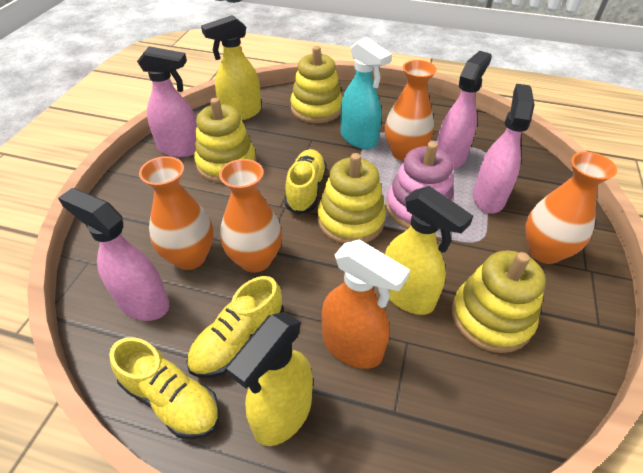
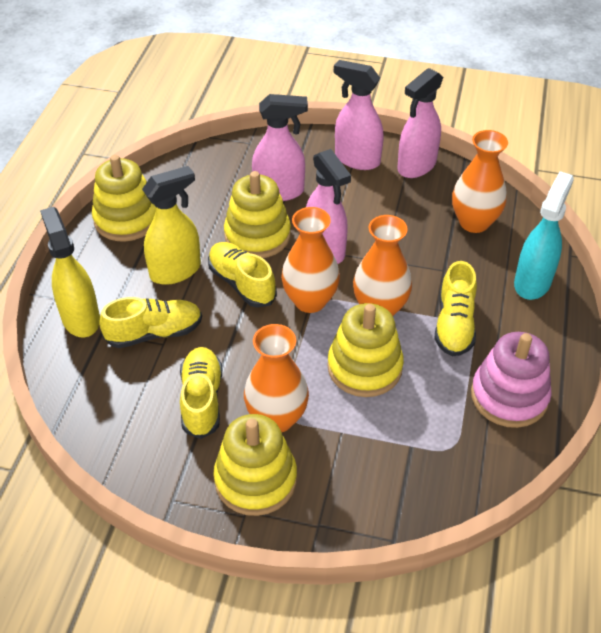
orange spray bottle: 1 -> 0
yellow shoe: 3 -> 4
yellow spray bottle: 3 -> 2

